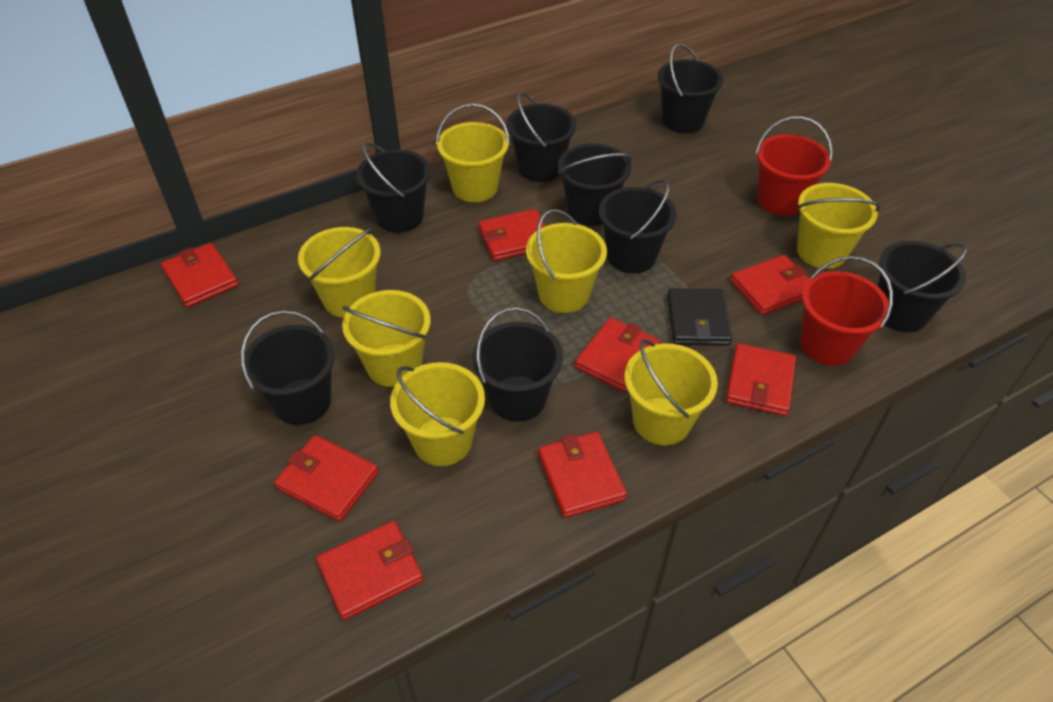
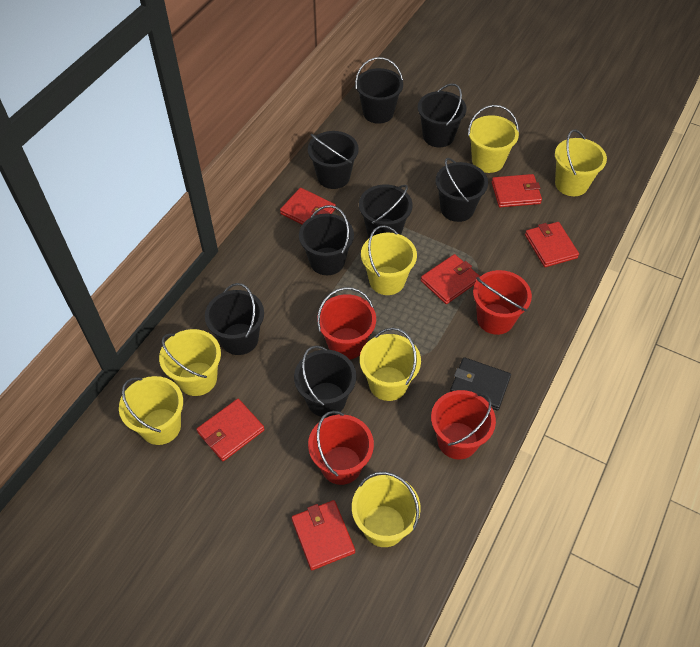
red bucket: 2 -> 4
red wallet: 8 -> 6

